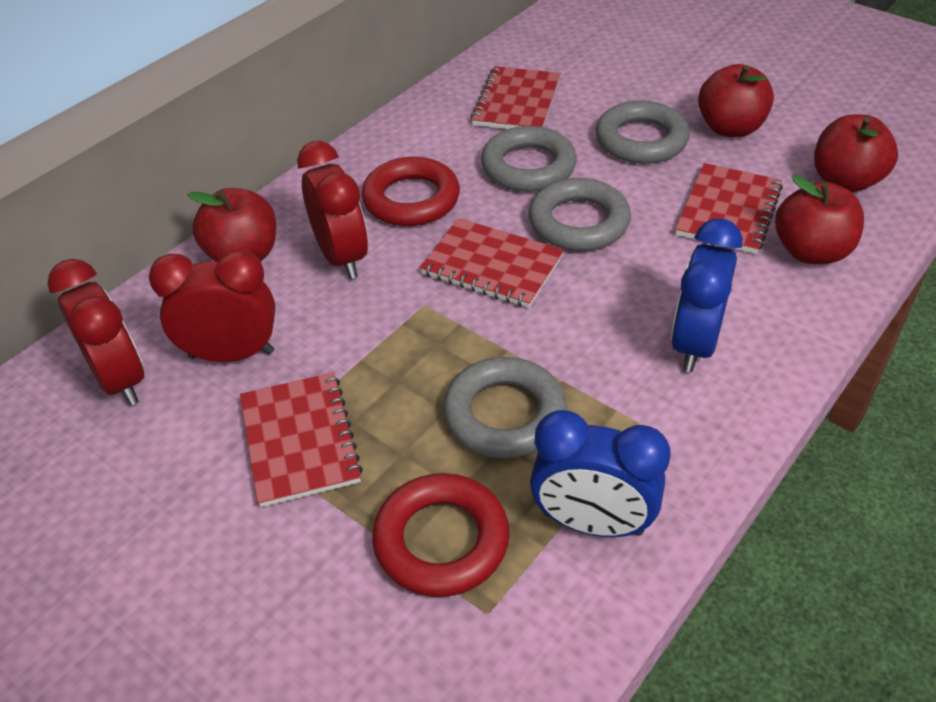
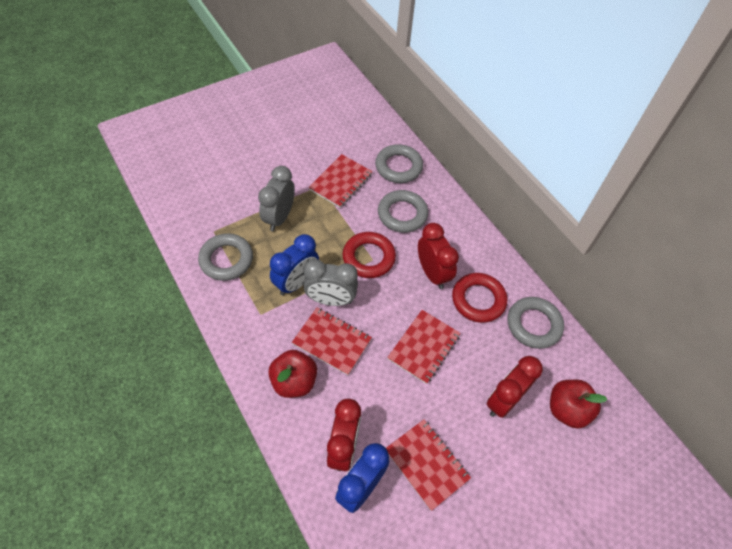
grey clock: 0 -> 2
red apple: 4 -> 2

